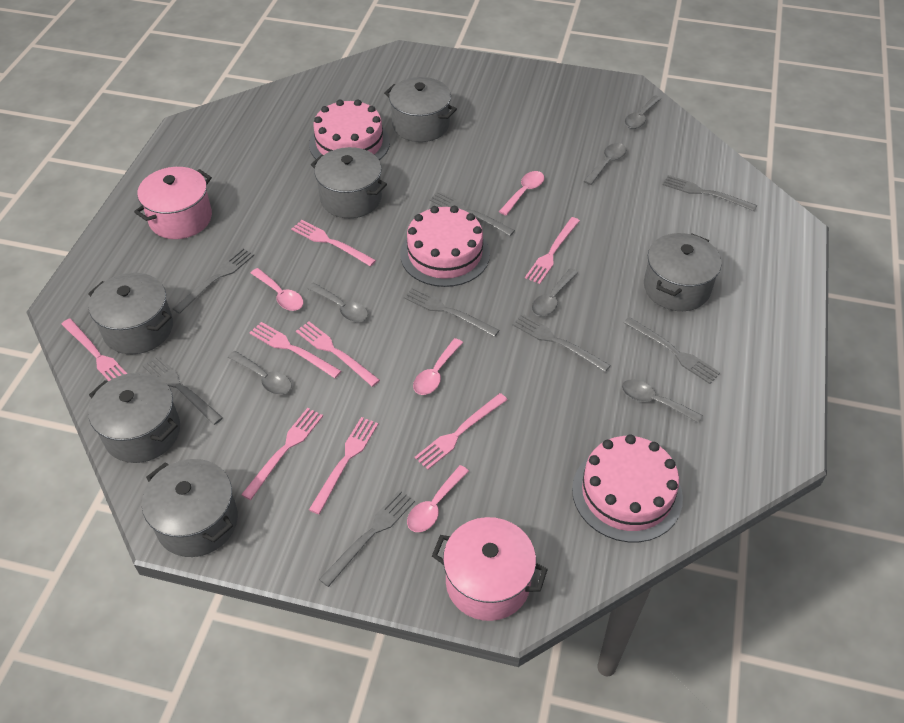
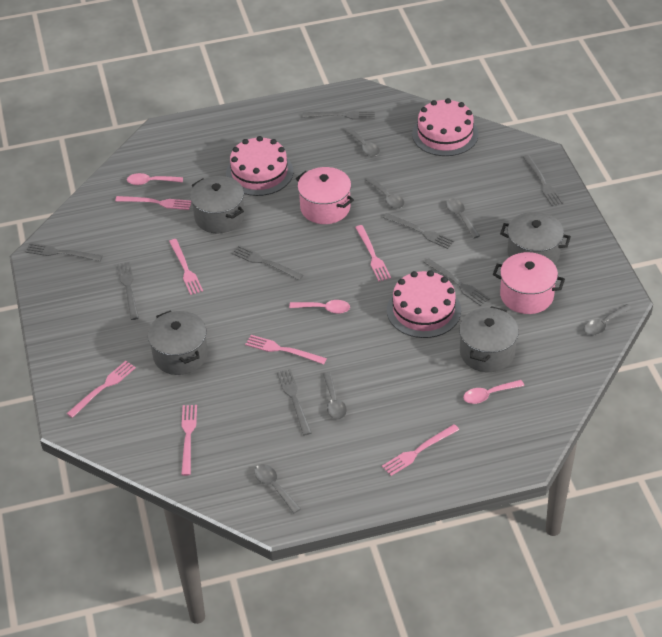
grey pot: 6 -> 4
pink fork: 8 -> 7
pink spoon: 4 -> 3

